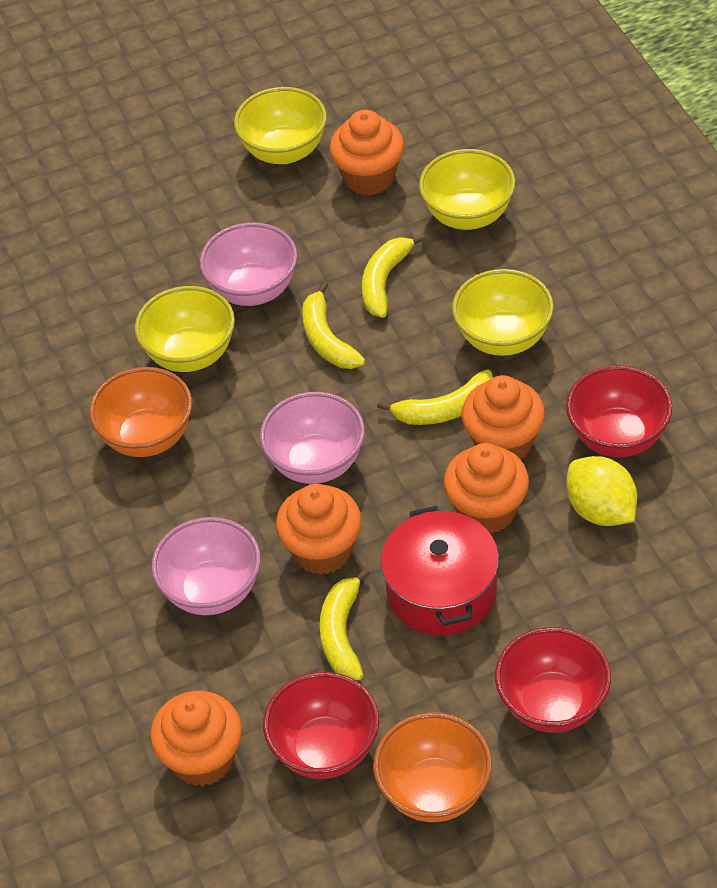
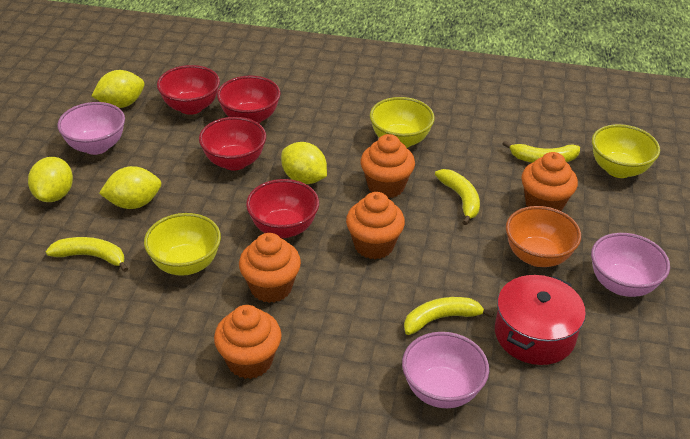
orange bowl: 2 -> 1
red bowl: 3 -> 4
yellow bowl: 4 -> 3
yellow lemon: 1 -> 4

